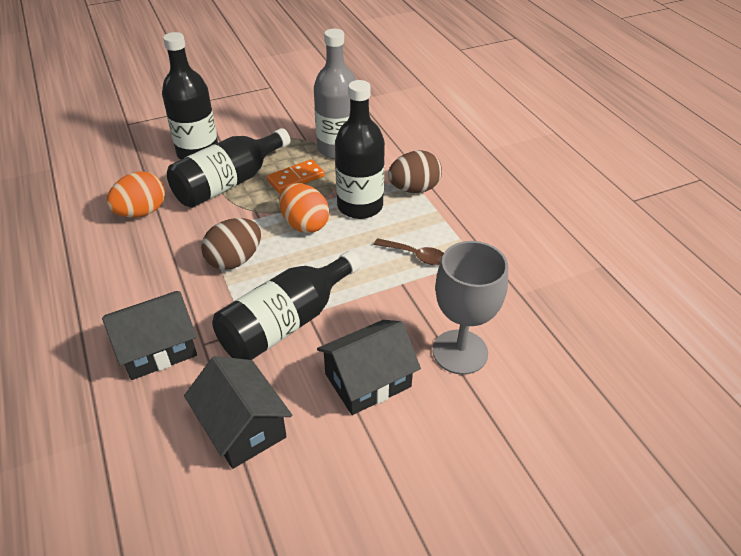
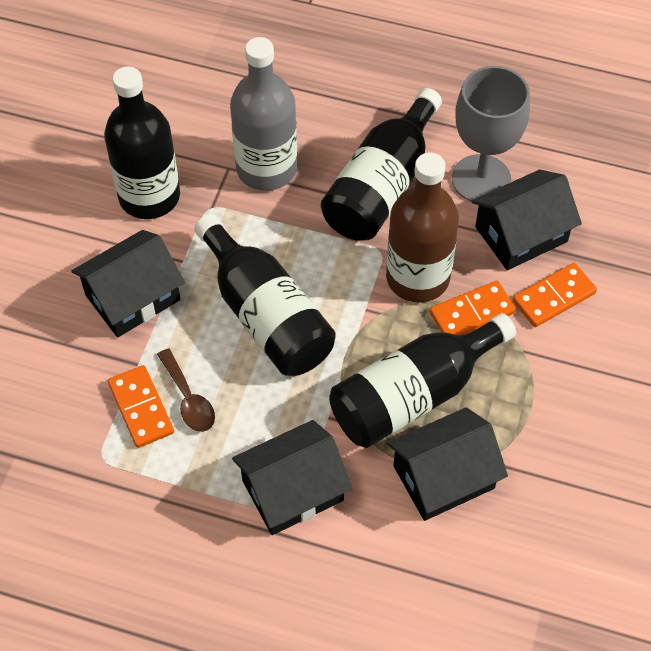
black house: 3 -> 4
brown bottle: 0 -> 1
brown egg: 2 -> 0
orange domino: 1 -> 3
orange egg: 2 -> 0

